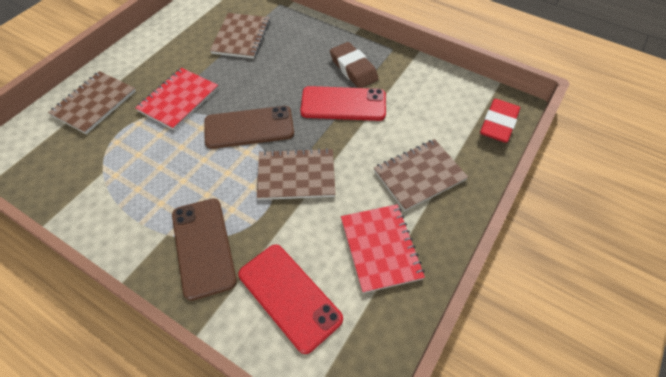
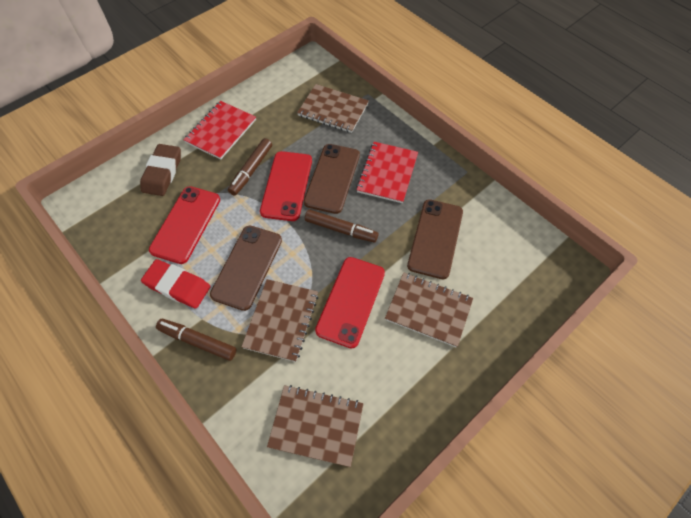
brown marker: 0 -> 3
brown phone: 2 -> 3
red phone: 2 -> 3

